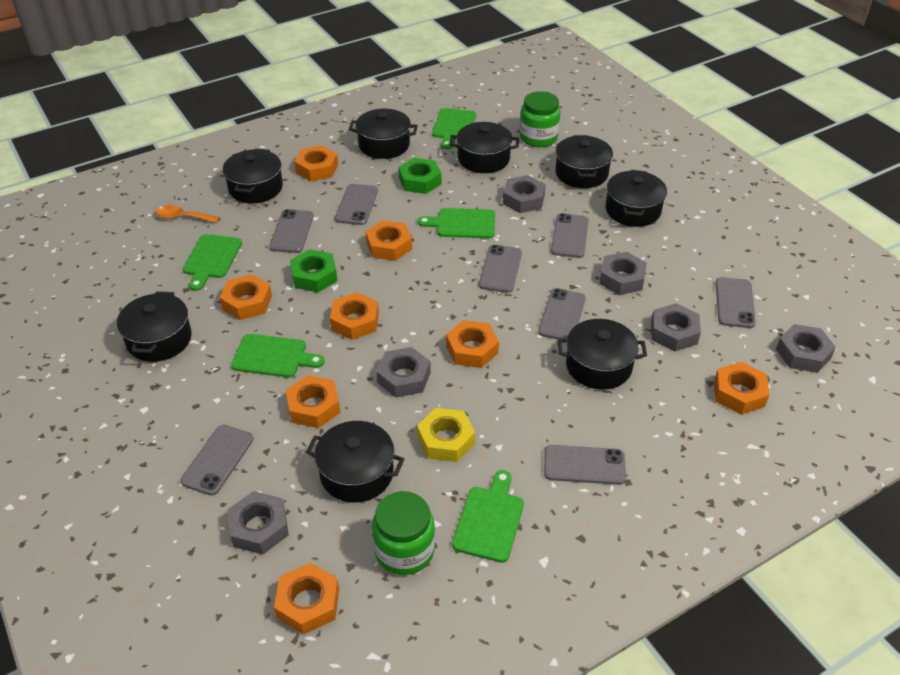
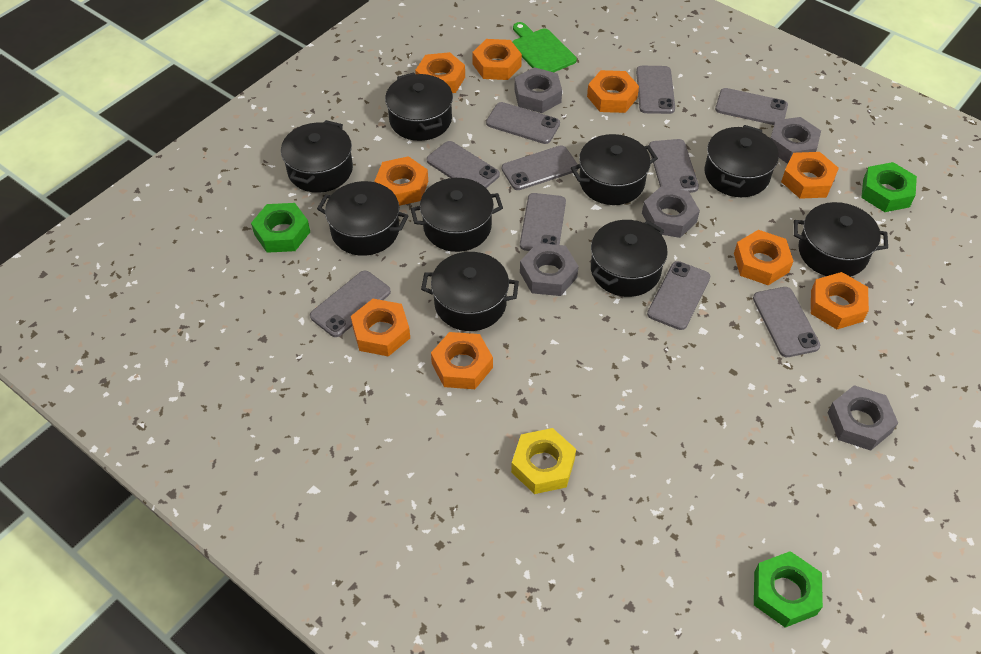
black pot: 8 -> 9
green cutting board: 5 -> 1
green jar: 2 -> 0
green nut: 2 -> 3
grey nut: 6 -> 5
grey phone: 8 -> 10
orange nut: 8 -> 9
orange spoon: 1 -> 0

